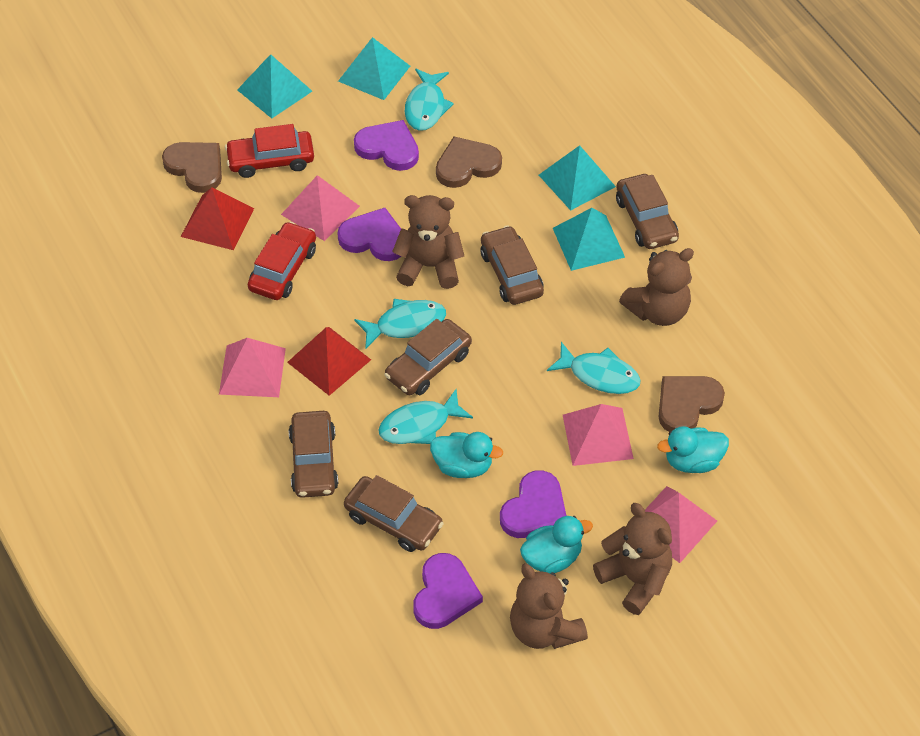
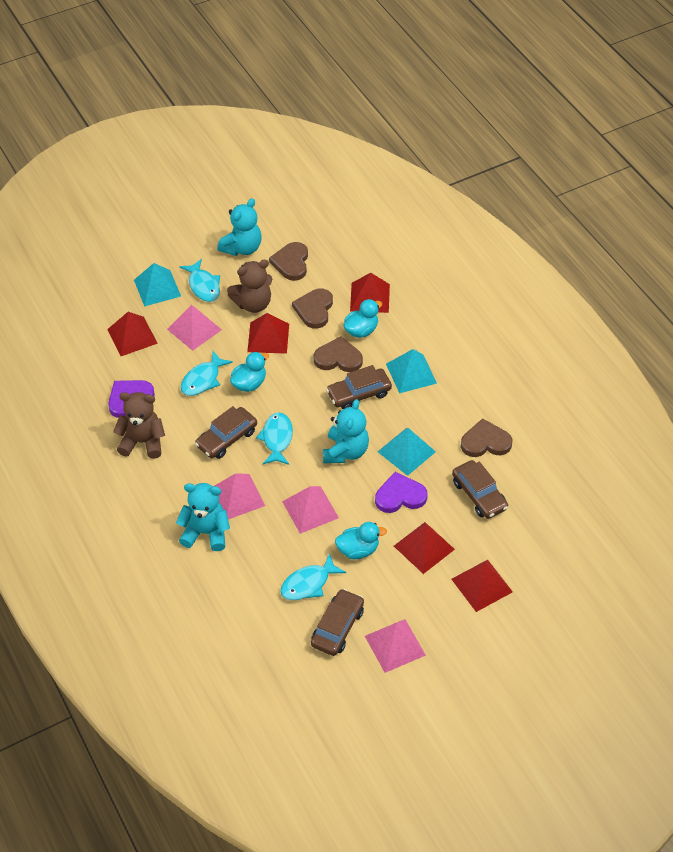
brown car: 5 -> 4
brown heart: 3 -> 4
brown teddy bear: 4 -> 2
purple heart: 4 -> 2
red car: 2 -> 0
red pyramid: 2 -> 5
turquoise pyramid: 4 -> 3
turquoise teddy bear: 0 -> 3

